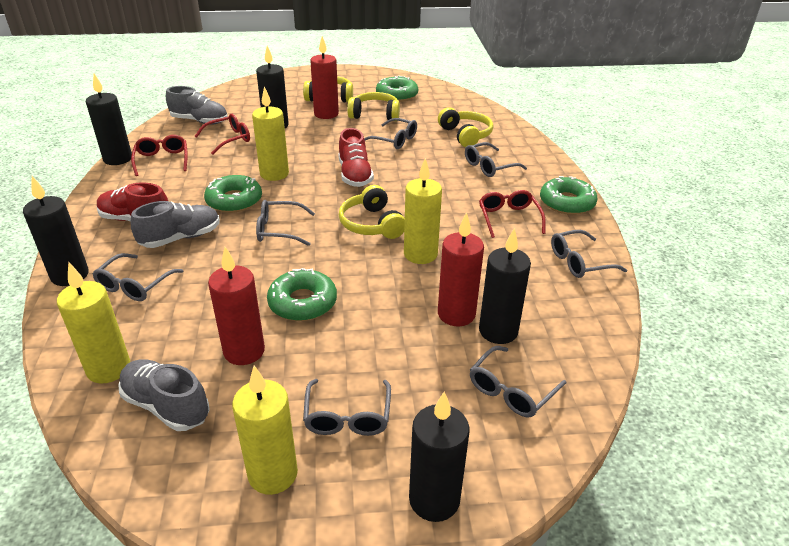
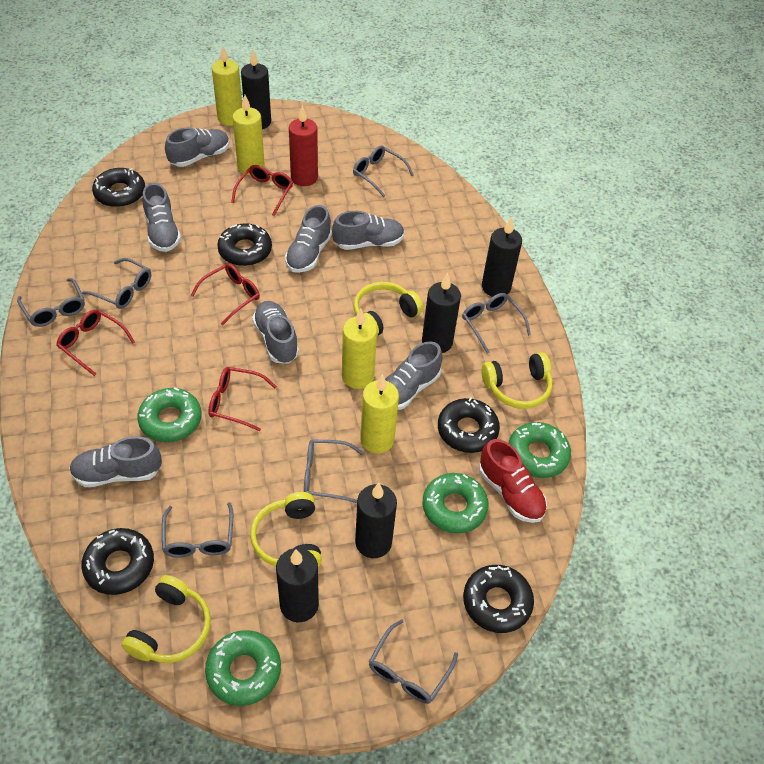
black donut: 0 -> 5
grey shoe: 3 -> 7
red candle: 3 -> 1
red glasses: 3 -> 4
red shoe: 2 -> 1

